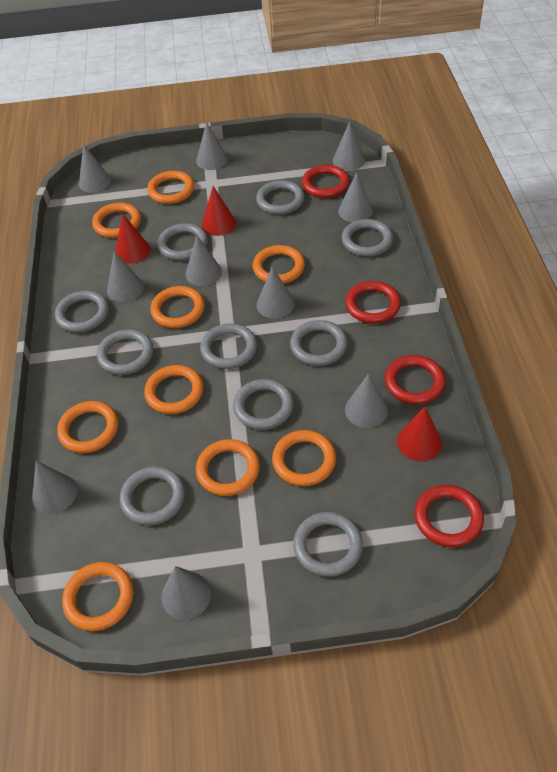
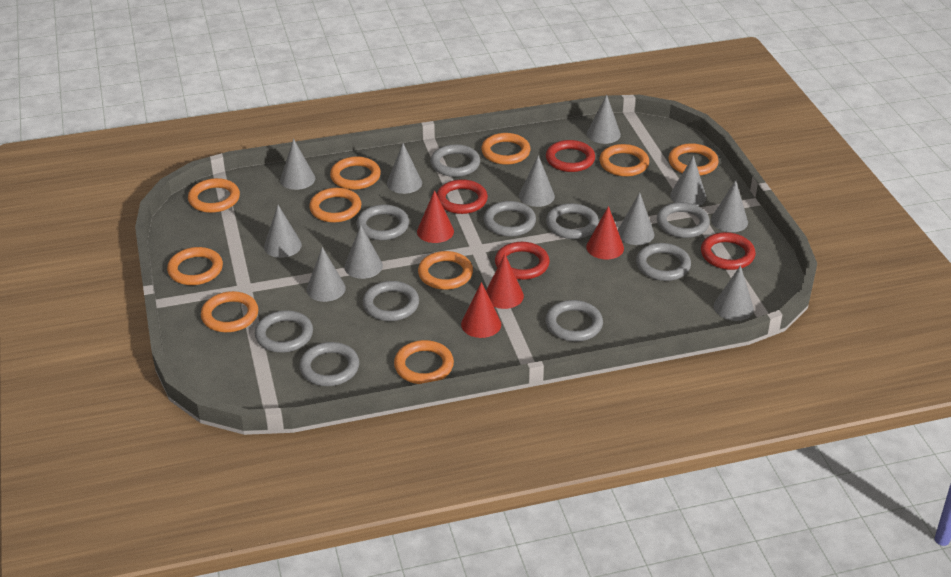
grey cone: 10 -> 11
orange ring: 9 -> 10
red cone: 3 -> 4

